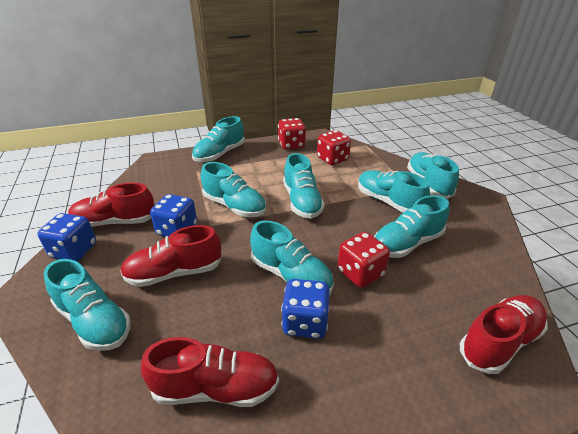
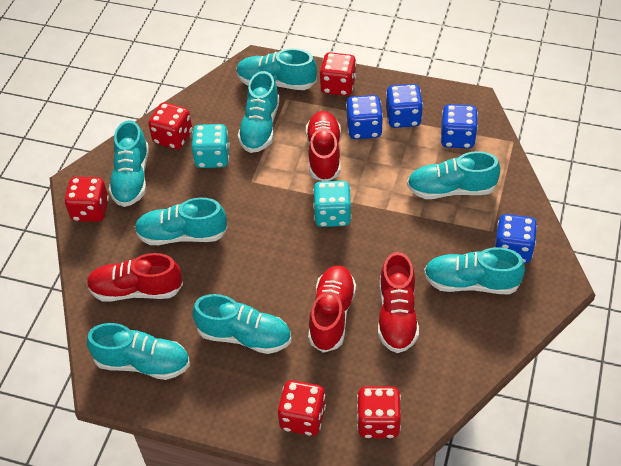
blue dice: 3 -> 4
red dice: 3 -> 5
turquoise dice: 0 -> 2

